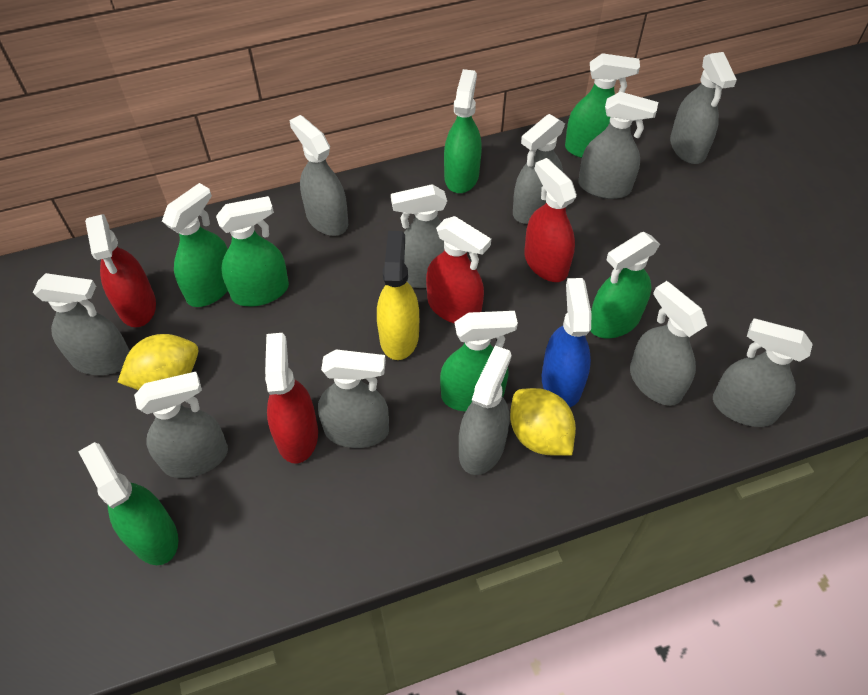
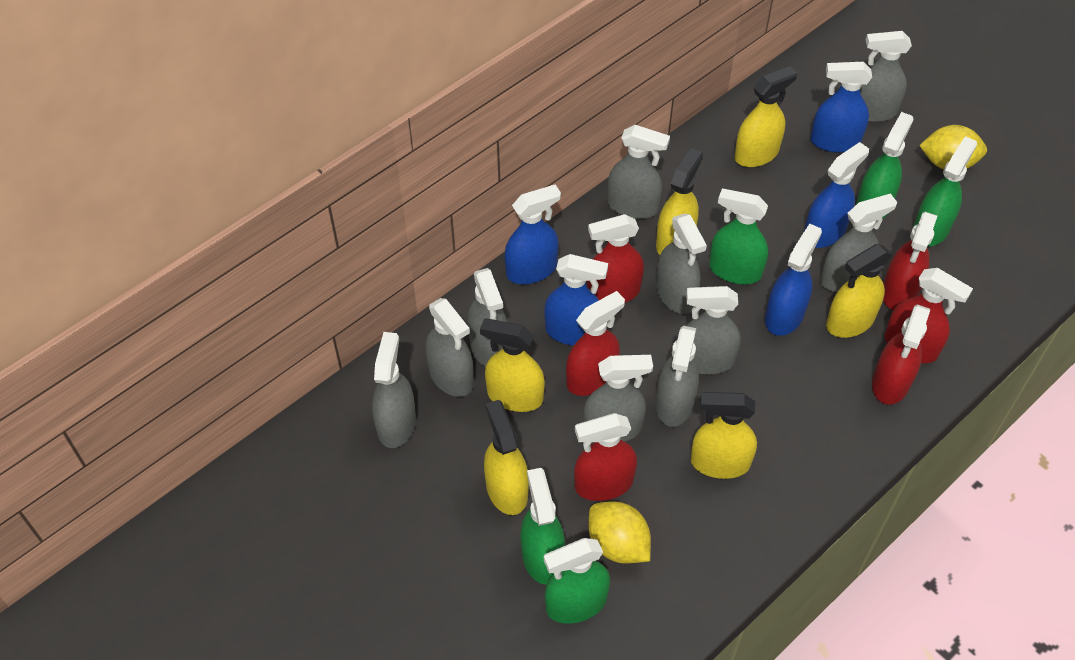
blue spray bottle: 1 -> 5
green spray bottle: 7 -> 5
grey spray bottle: 11 -> 10
red spray bottle: 4 -> 6
yellow spray bottle: 1 -> 6

